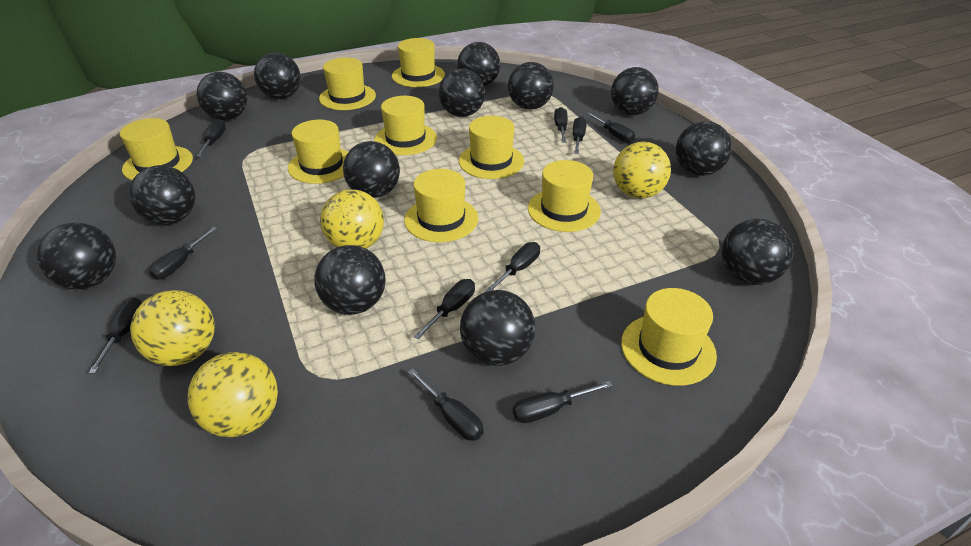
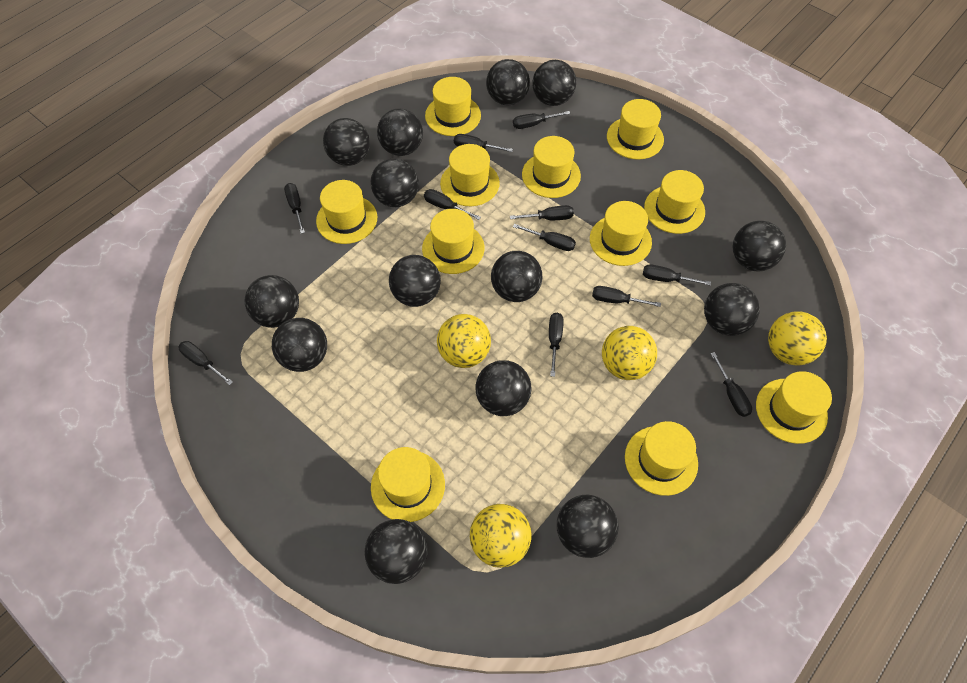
black ball: 13 -> 14
black screwdriver: 10 -> 11
yellow hat: 9 -> 11

